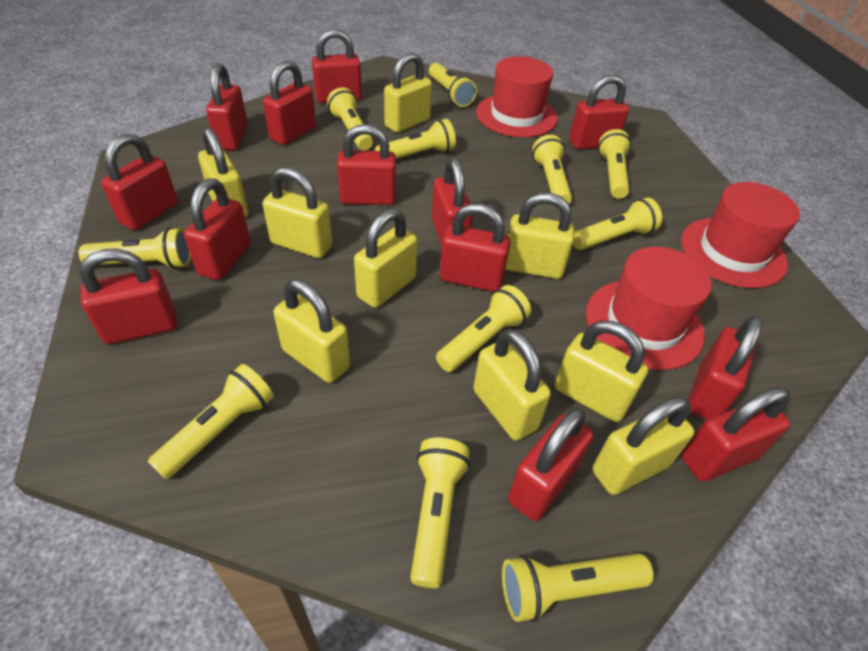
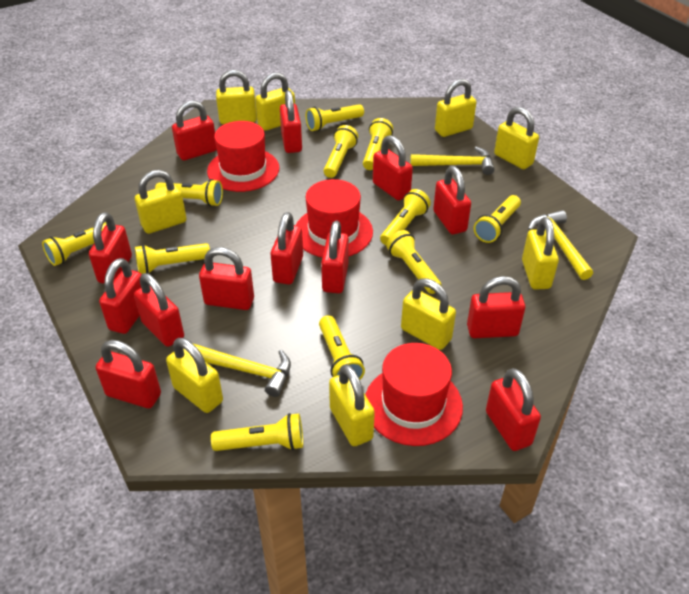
yellow hammer: 0 -> 3

